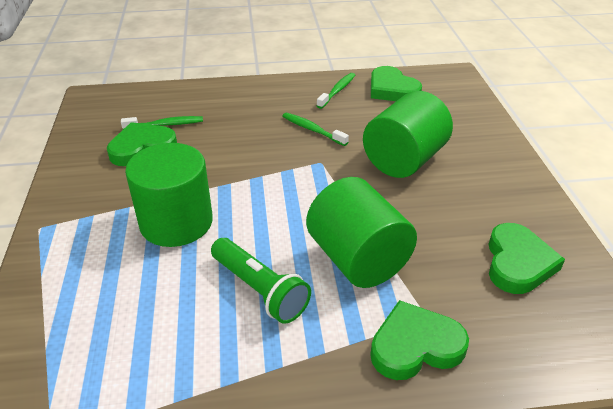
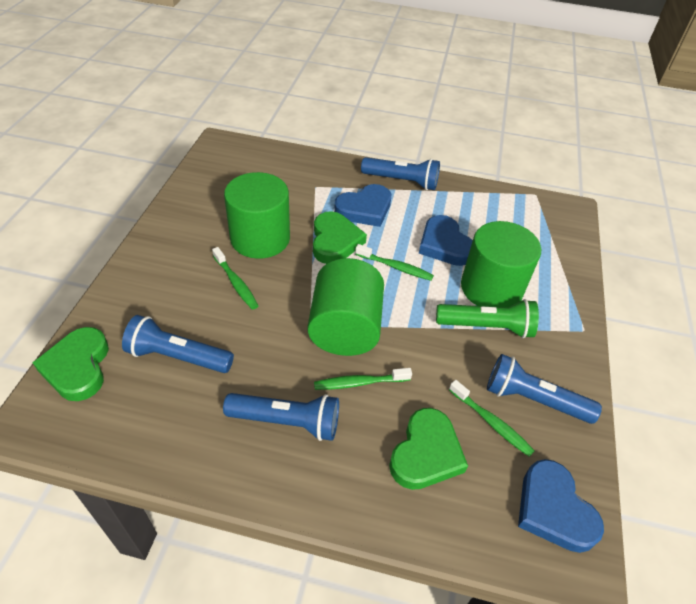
blue flashlight: 0 -> 4
blue heart: 0 -> 3
green heart: 4 -> 3
green toothbrush: 3 -> 4

